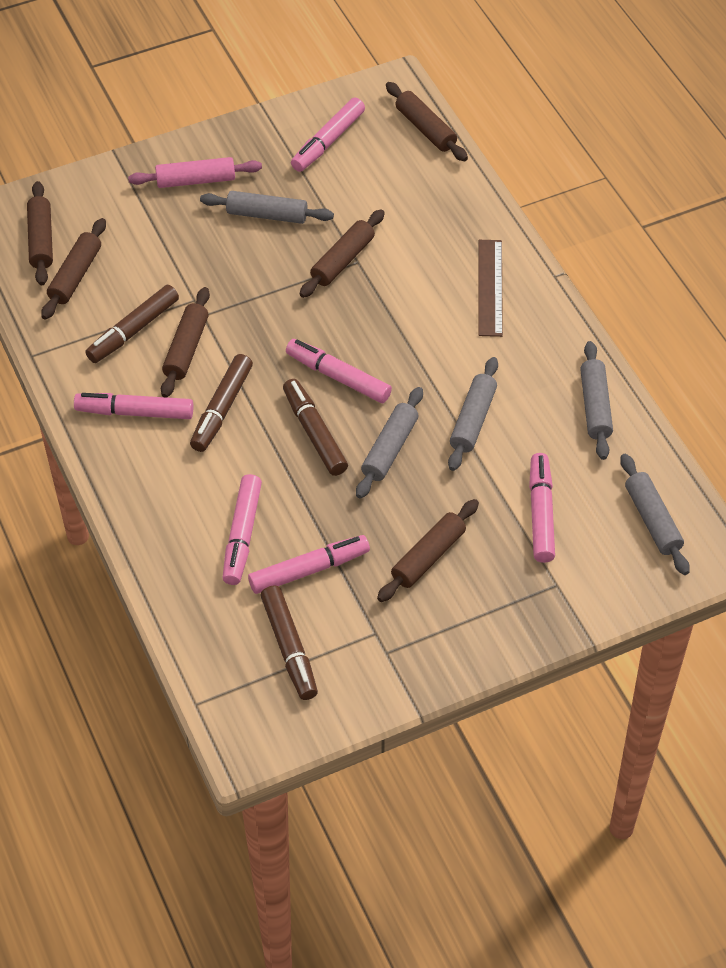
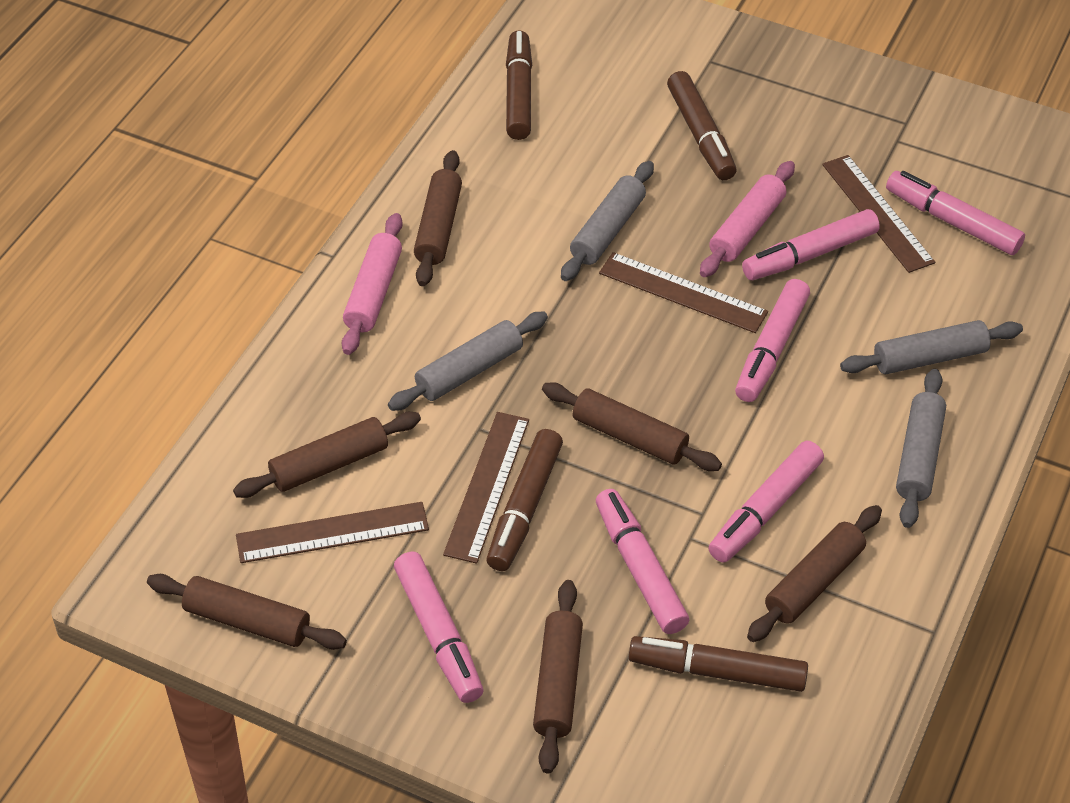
brown ruler: 1 -> 4
grey rolling pin: 5 -> 4
pink rolling pin: 1 -> 2

